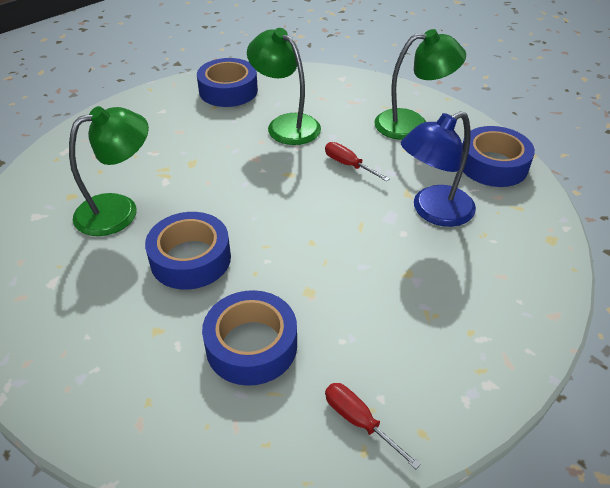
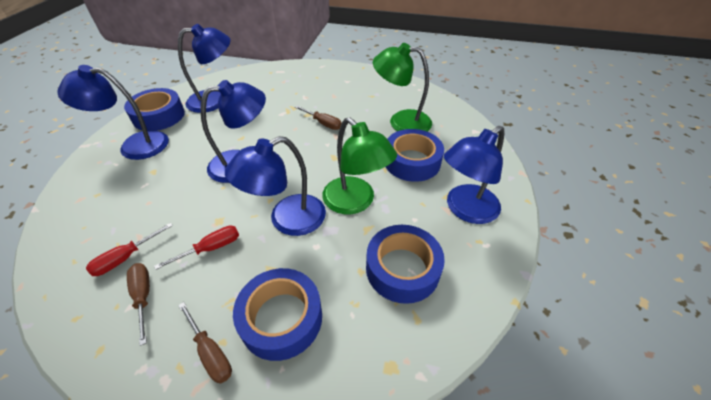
blue lamp: 1 -> 5
brown screwdriver: 0 -> 3
green lamp: 3 -> 2

